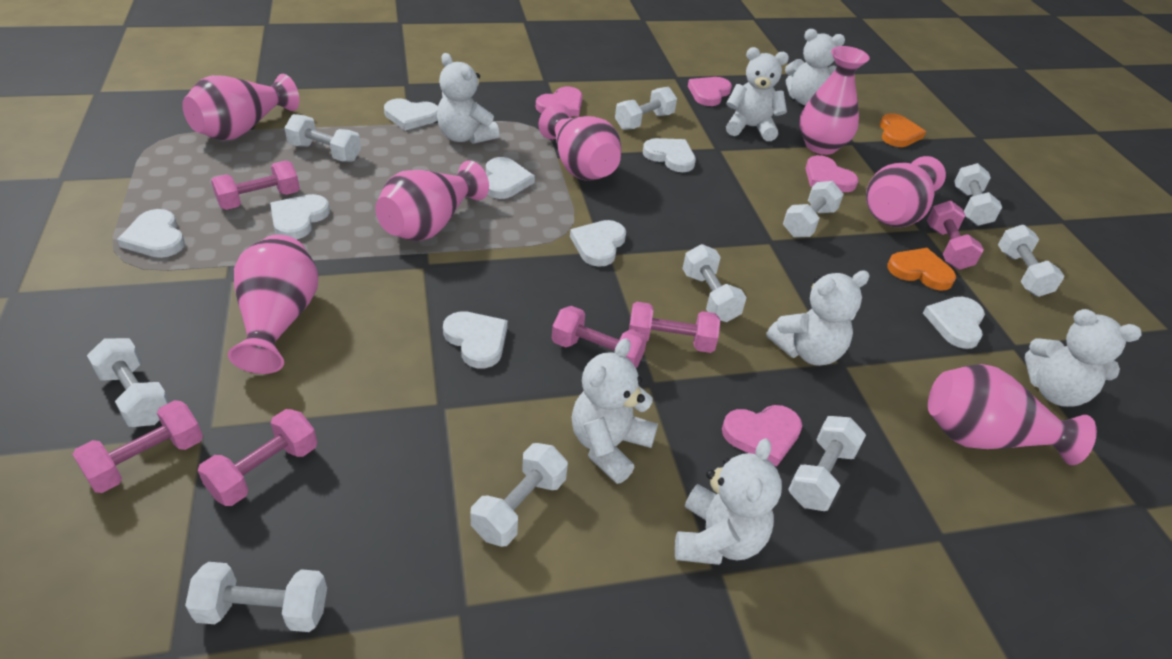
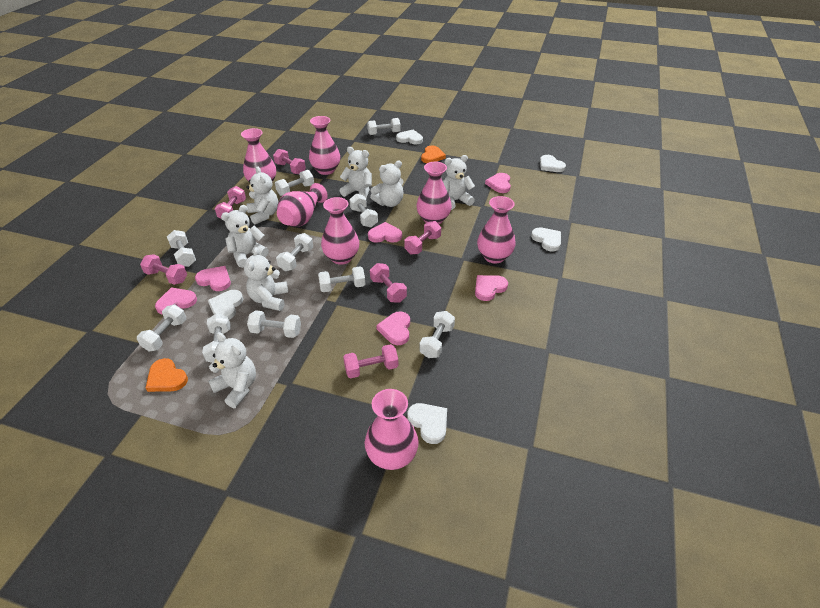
pink heart: 4 -> 6
white heart: 8 -> 5

